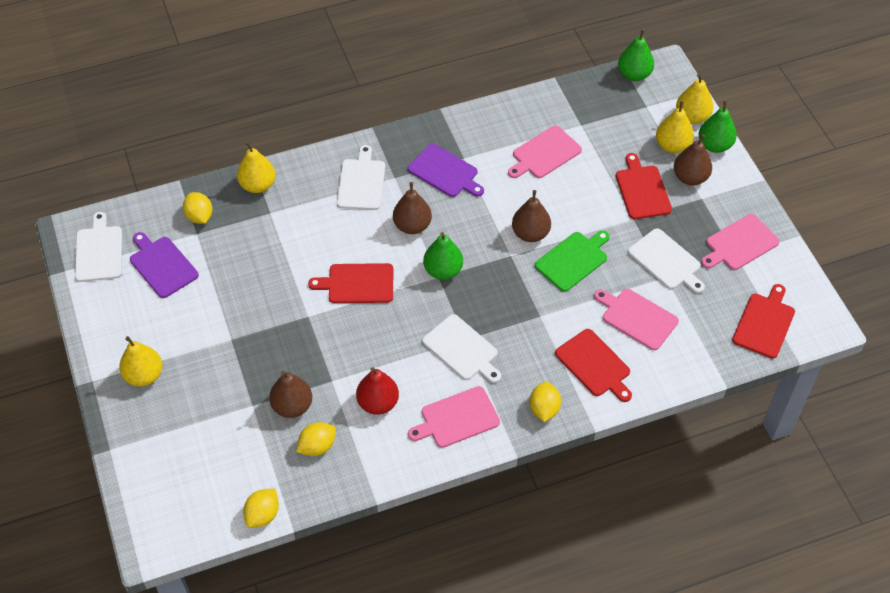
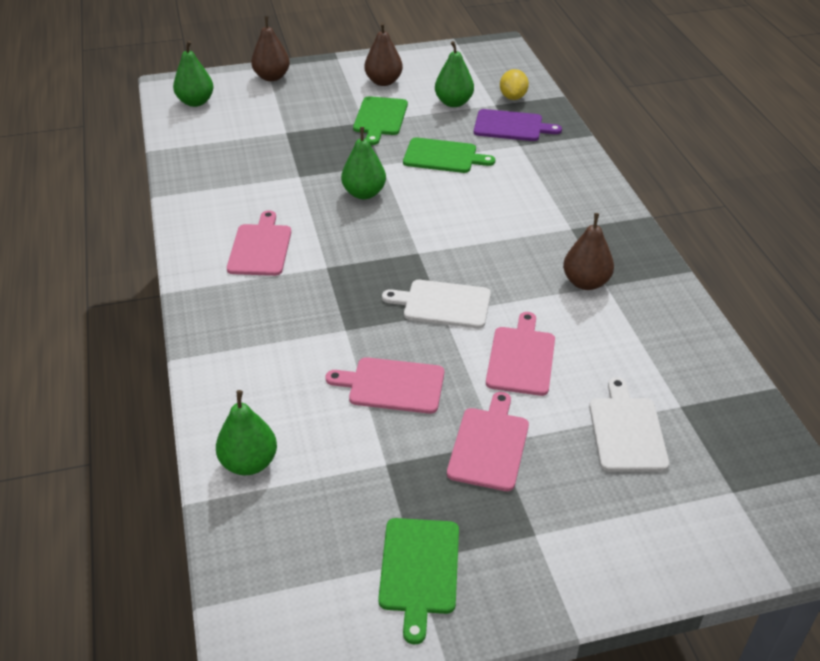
brown pear: 4 -> 3
green cutting board: 1 -> 3
green pear: 3 -> 4
purple cutting board: 2 -> 1
red cutting board: 4 -> 0
red pear: 1 -> 0
white cutting board: 4 -> 2
yellow lemon: 4 -> 1
yellow pear: 4 -> 0

